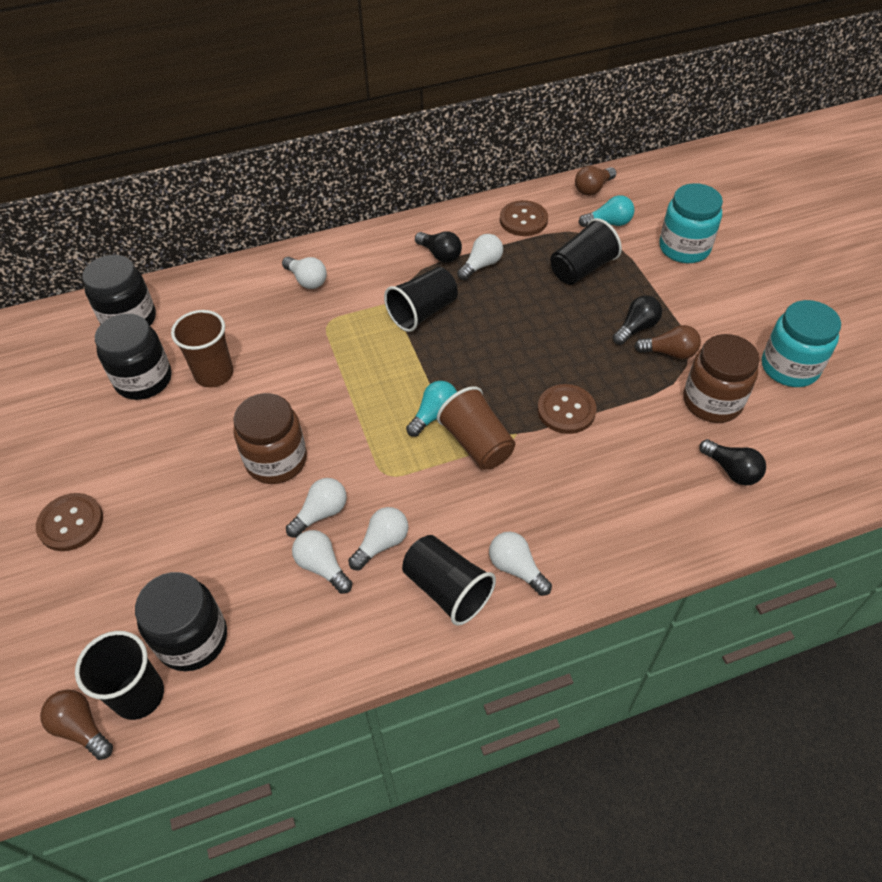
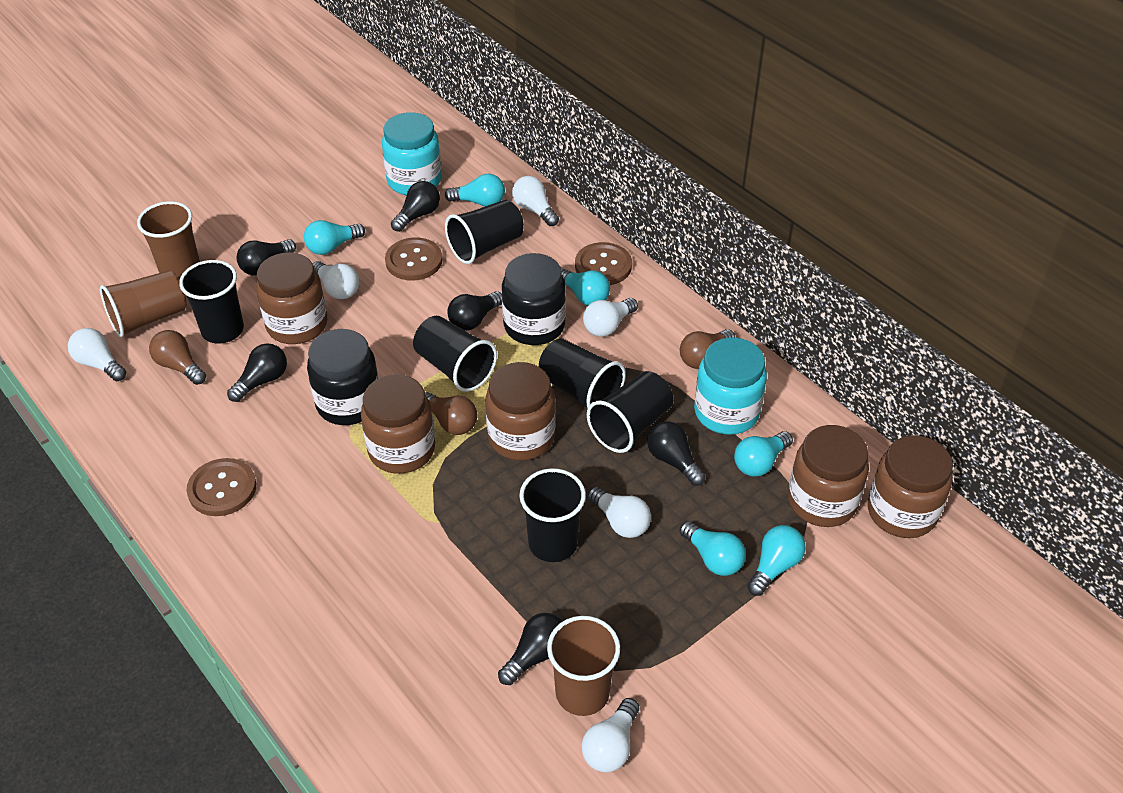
black cup: 4 -> 6
black jar: 3 -> 2
black light bulb: 3 -> 6
brown cup: 2 -> 3
brown jar: 2 -> 5
turquoise light bulb: 2 -> 6

